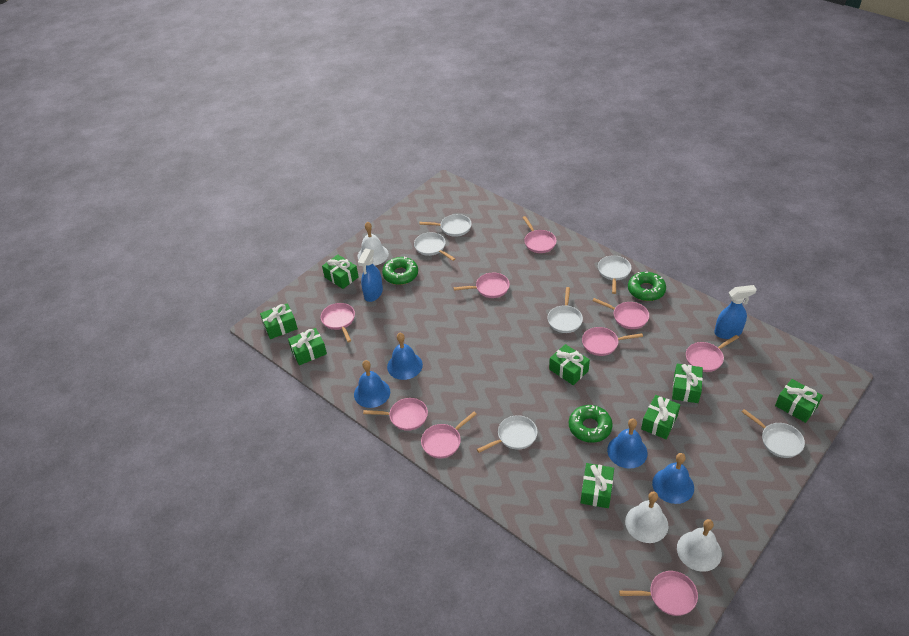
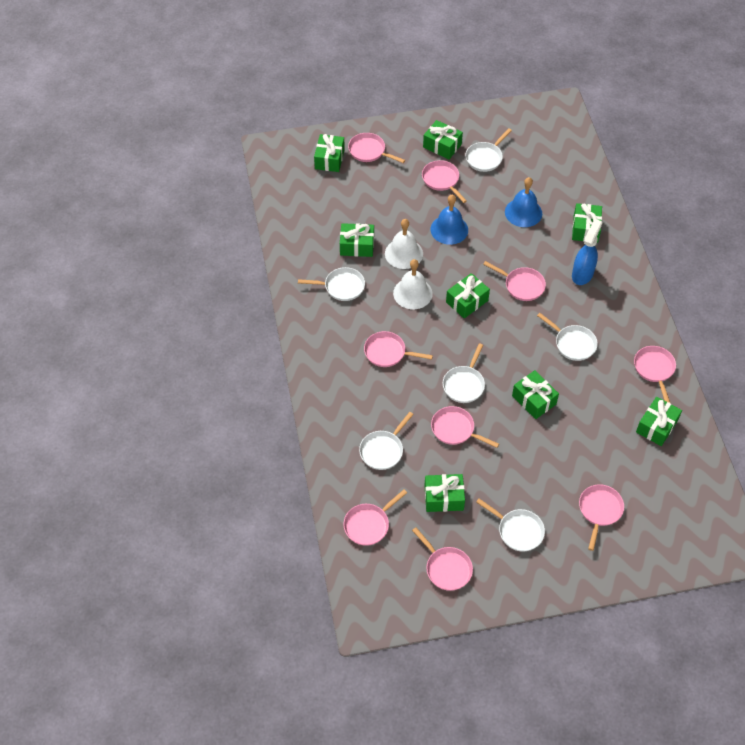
blue bell: 4 -> 2
blue spray bottle: 2 -> 1
green donut: 3 -> 0
white bell: 3 -> 2

